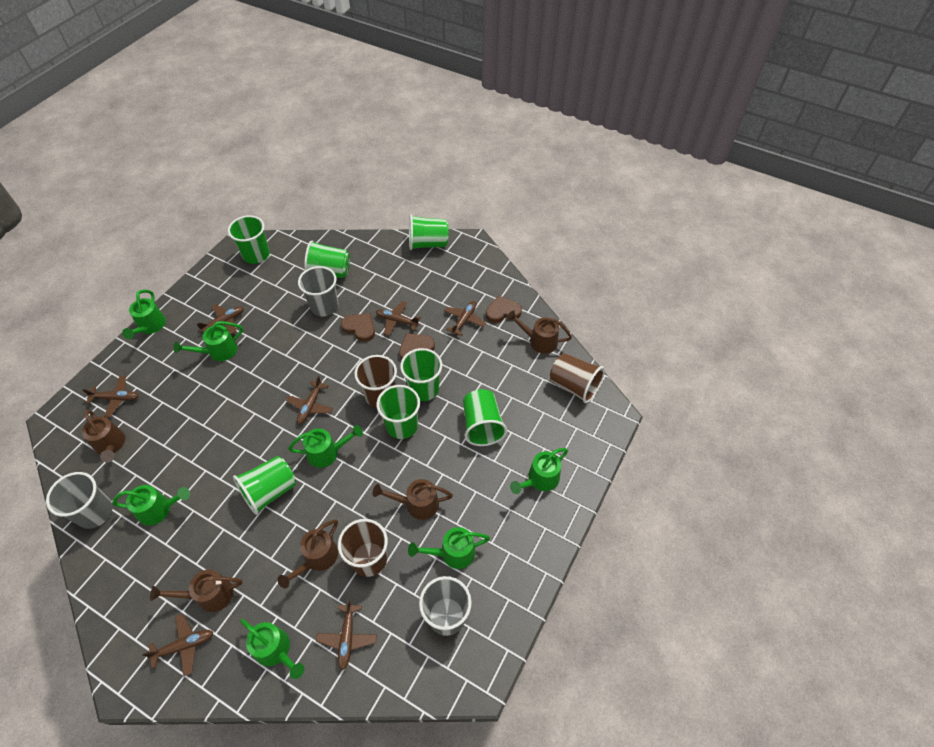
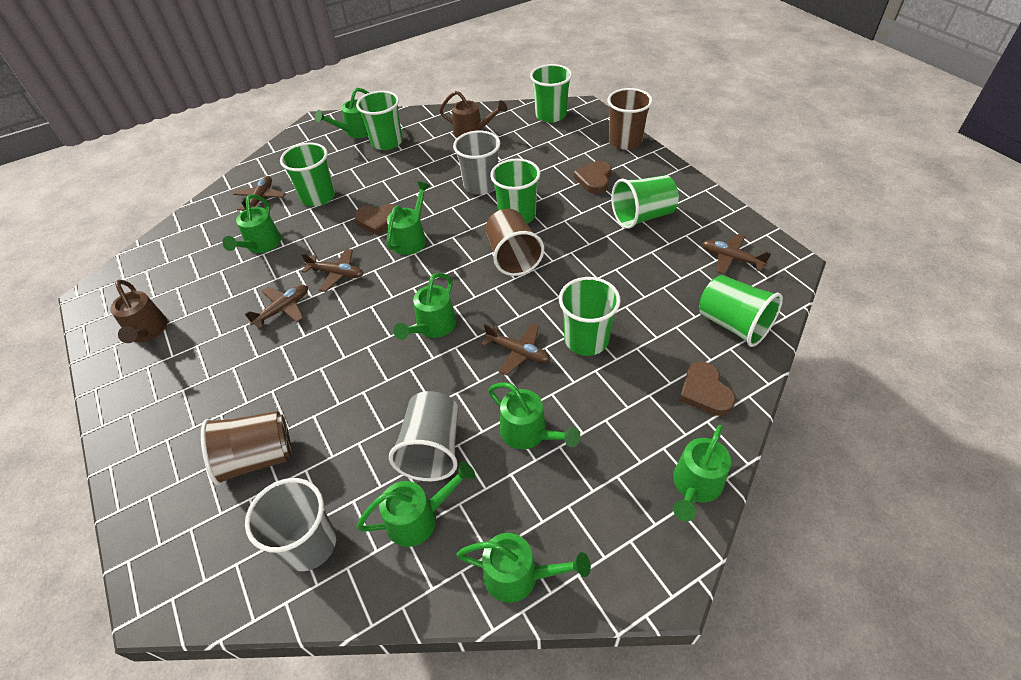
brown plane: 7 -> 5
brown watering can: 5 -> 2
green watering can: 7 -> 8

